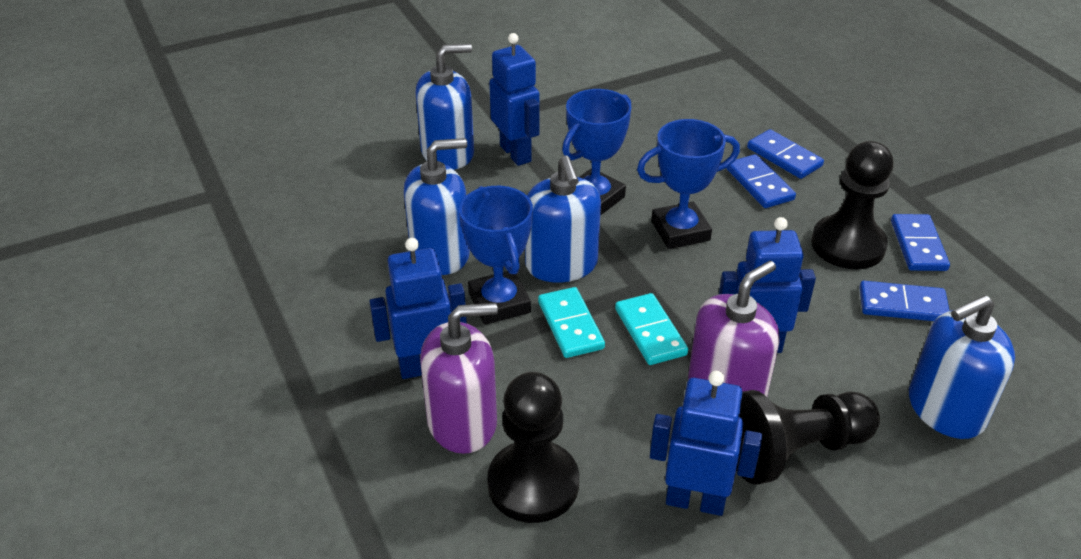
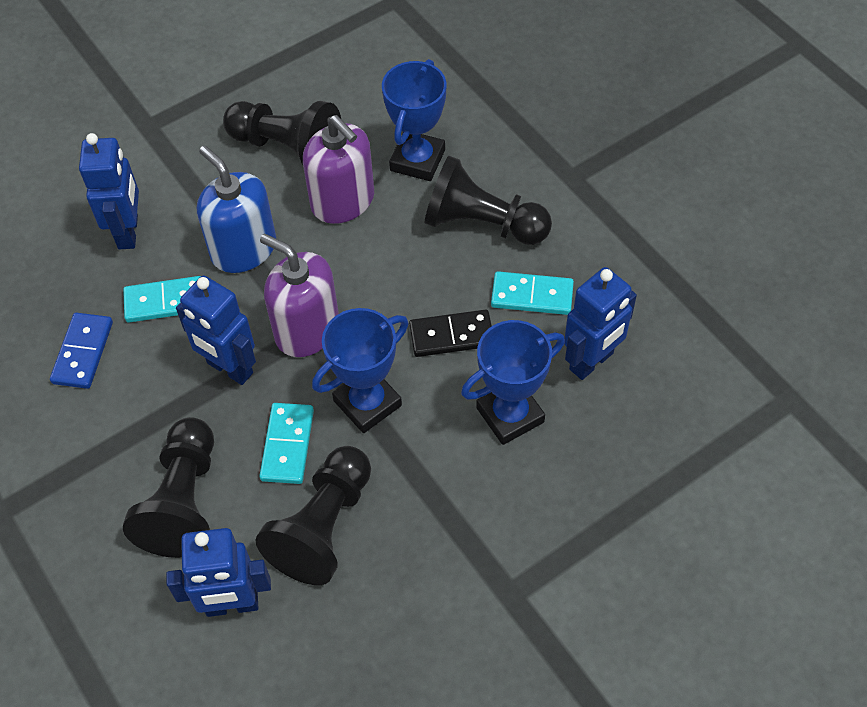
black domino: 0 -> 1
black pawn: 3 -> 4
blue domino: 4 -> 1
blue soap dispenser: 4 -> 1
turquoise domino: 2 -> 3

